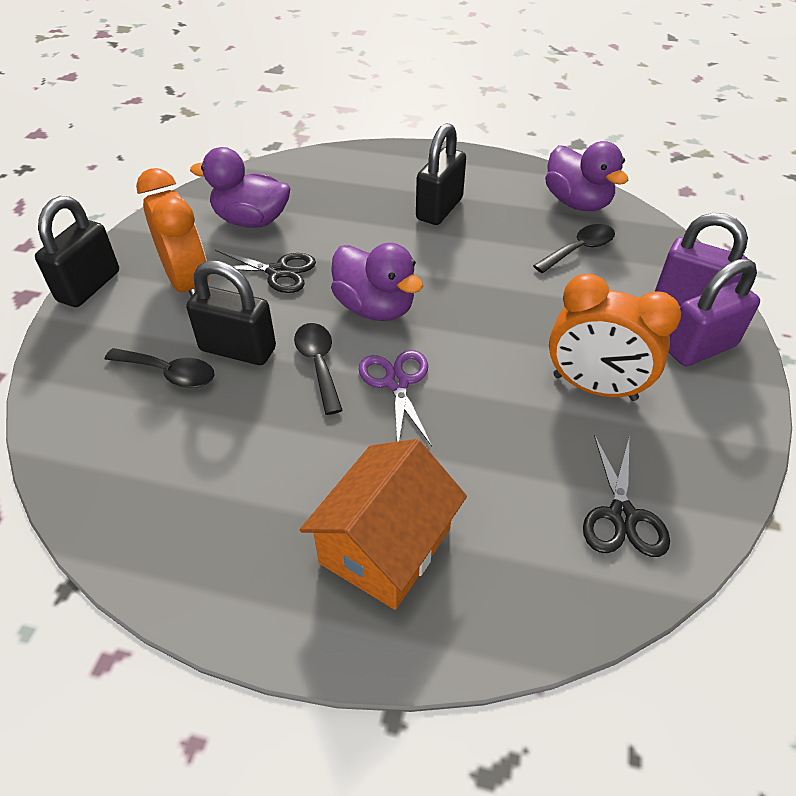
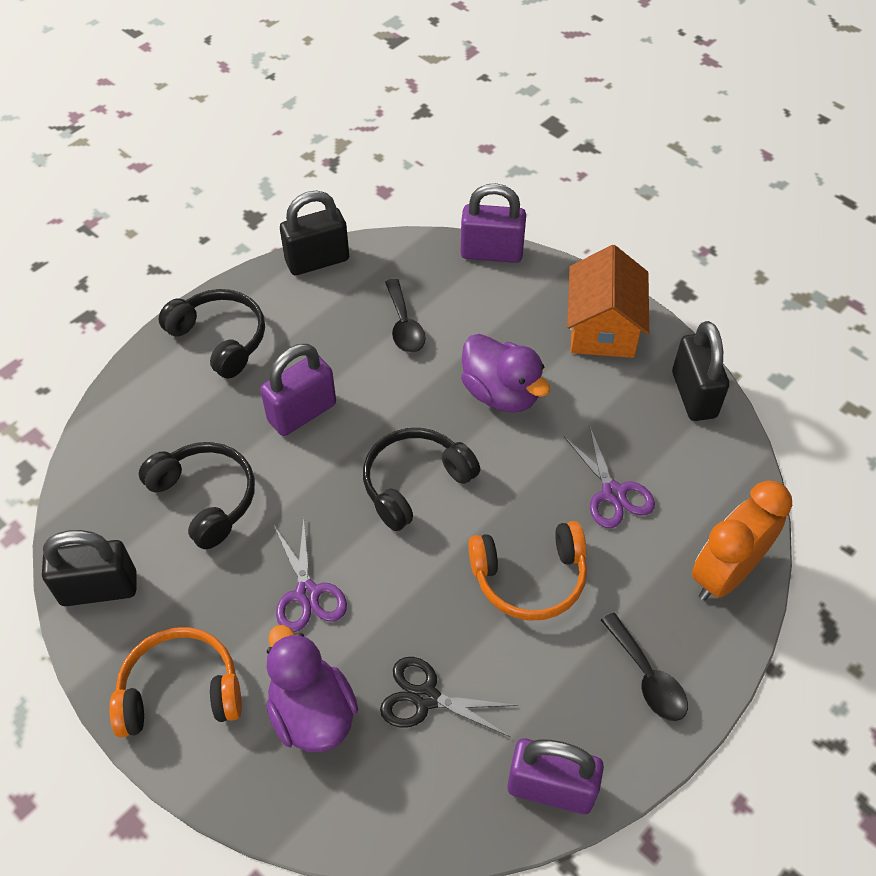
black headphones: 0 -> 3
black scissors: 2 -> 1
black spoon: 3 -> 2
orange clock: 2 -> 1
orange headphones: 0 -> 2
purple duck: 3 -> 2
purple padlock: 2 -> 3
purple scissors: 1 -> 2

